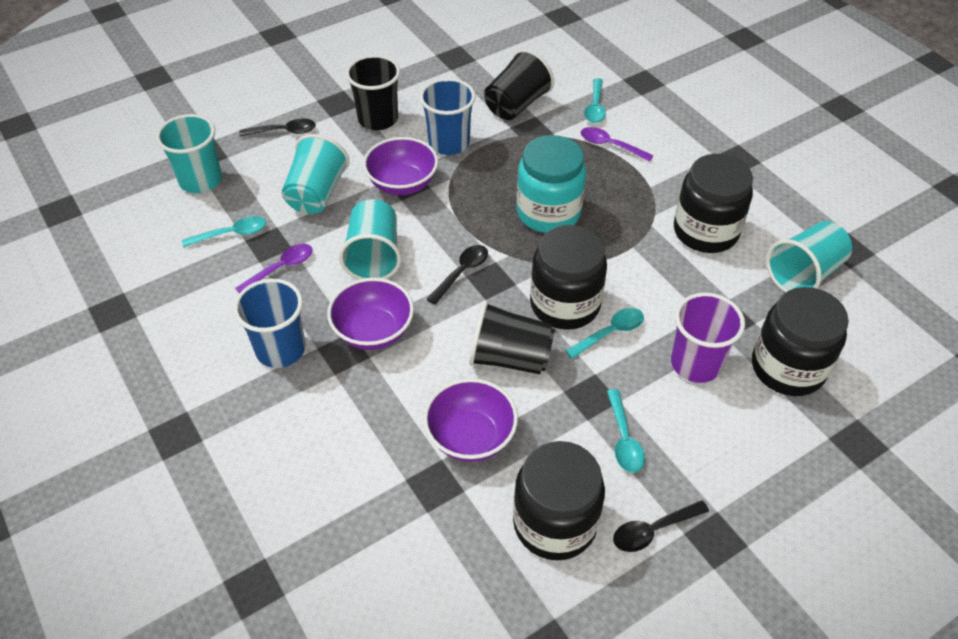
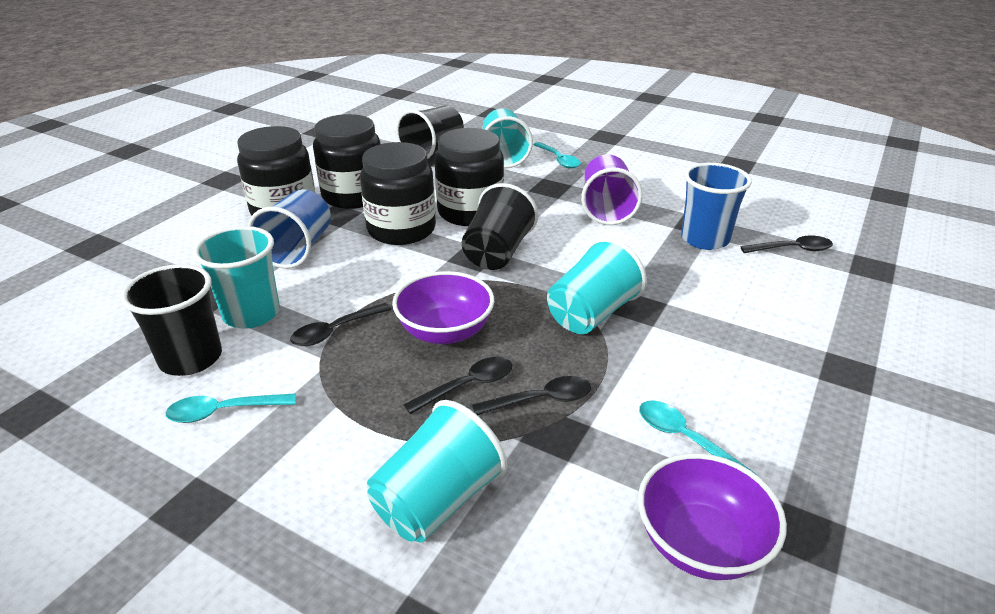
black spoon: 3 -> 4
purple bowl: 3 -> 2
purple spoon: 2 -> 0
turquoise jar: 1 -> 0
turquoise spoon: 4 -> 3

